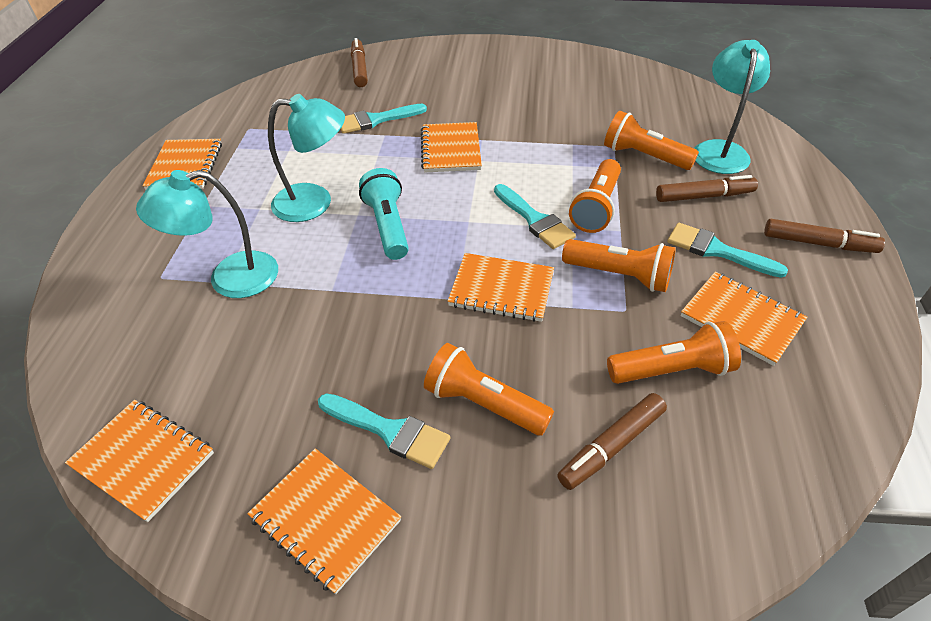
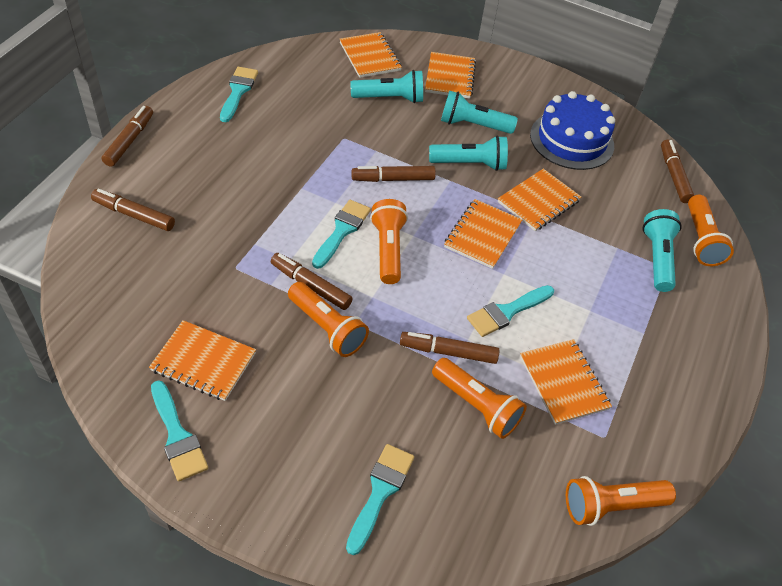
blue cake: 0 -> 1
brown marker: 4 -> 6
turquoise brush: 4 -> 5
turquoise flashlight: 1 -> 4
turquoise lamp: 3 -> 0

